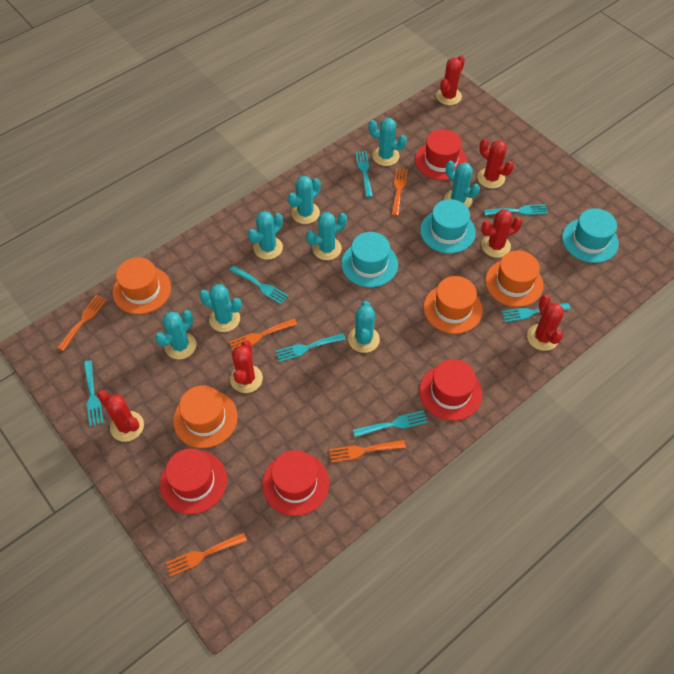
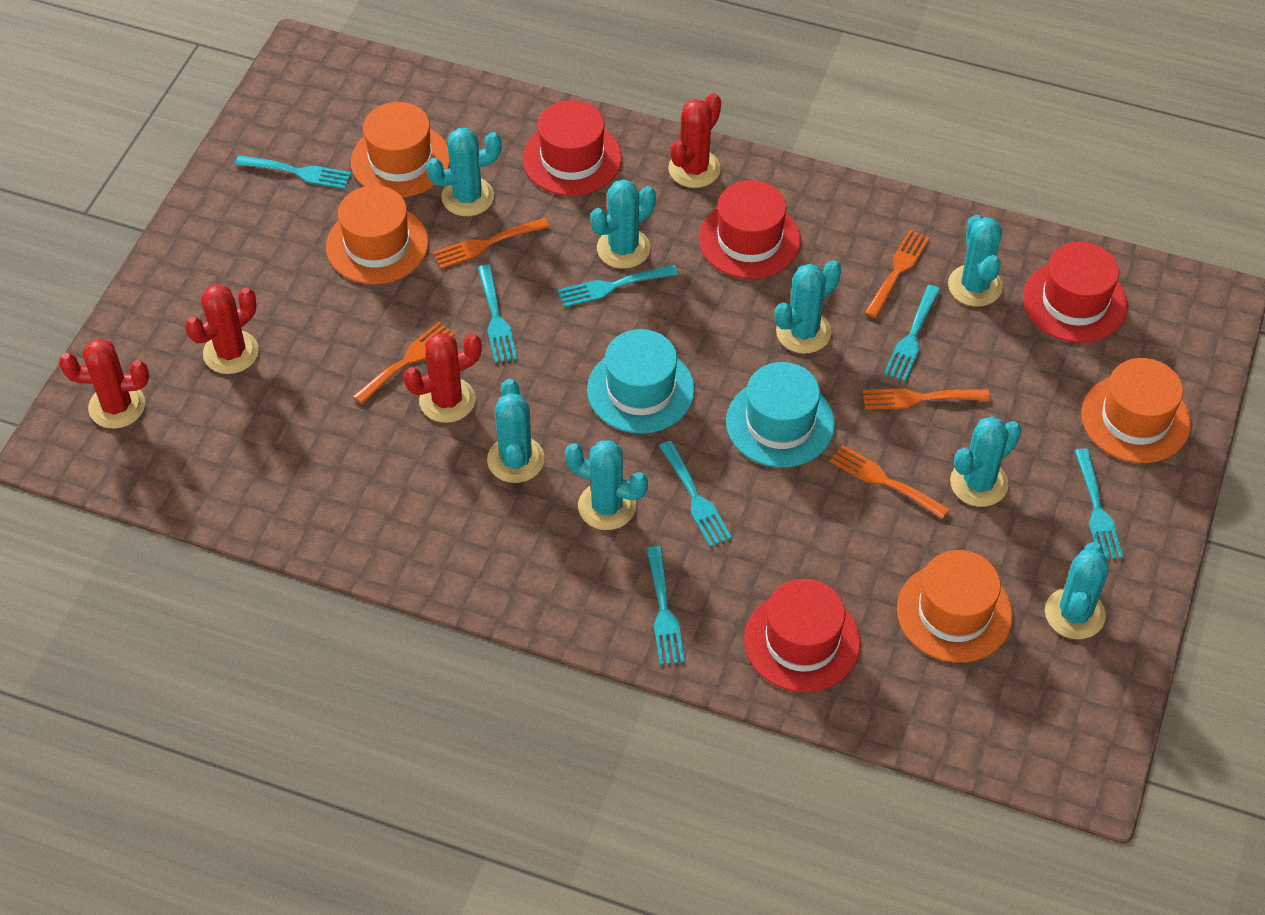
red cactus: 6 -> 4
turquoise hat: 3 -> 2

